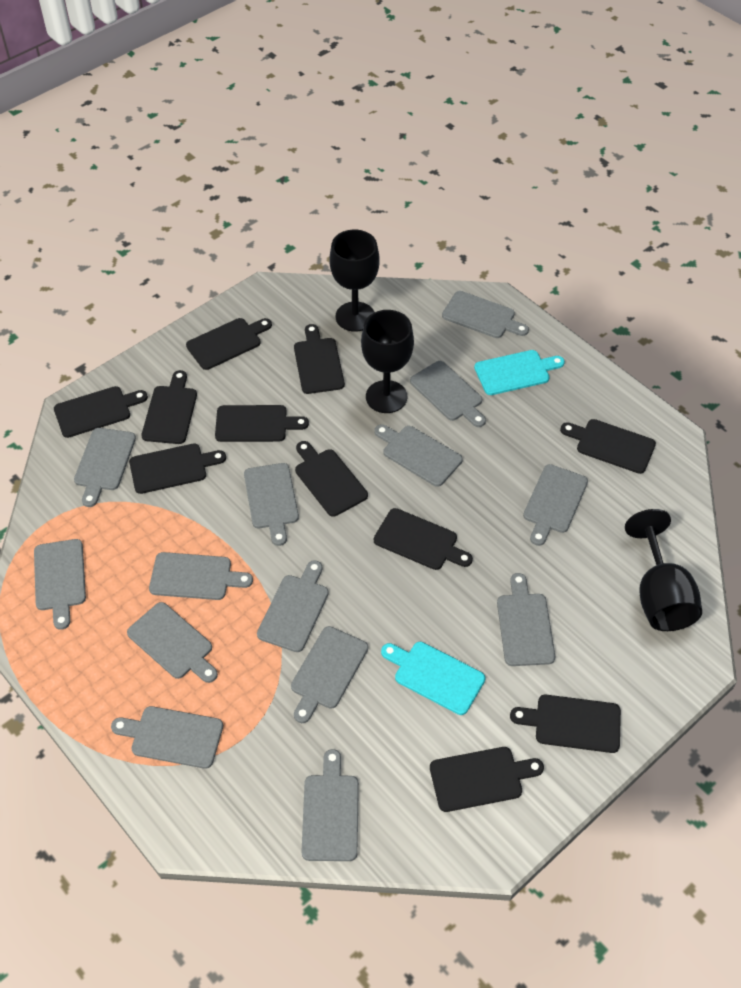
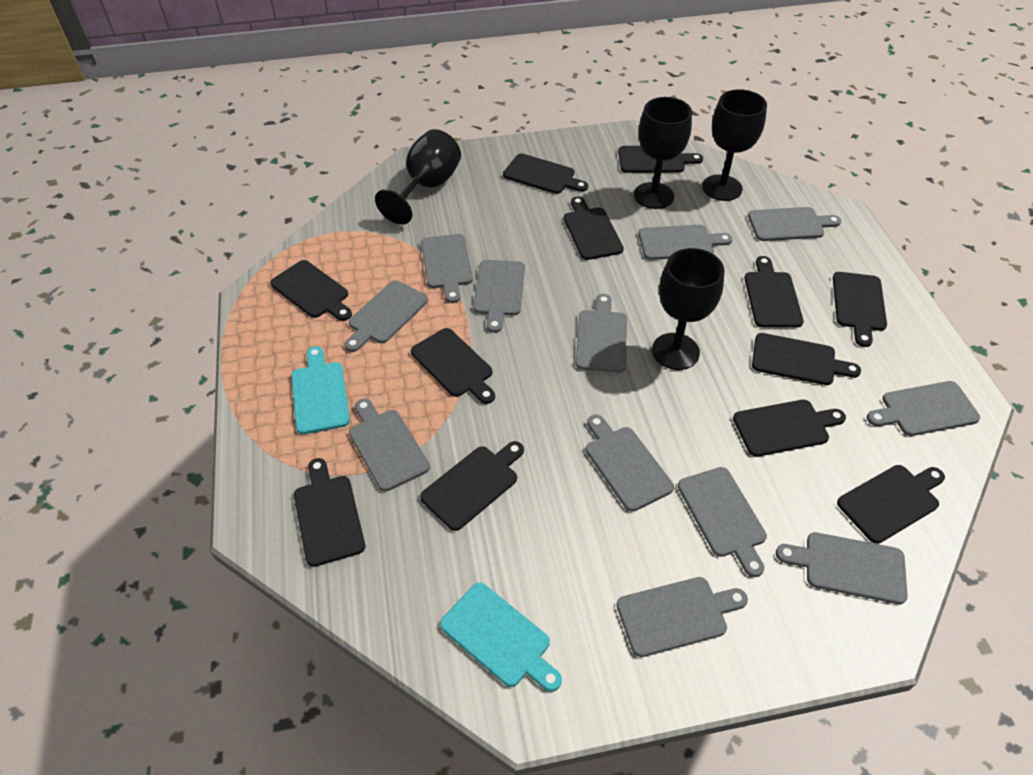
black cutting board: 11 -> 12
black goblet: 3 -> 4
grey cutting board: 14 -> 12

